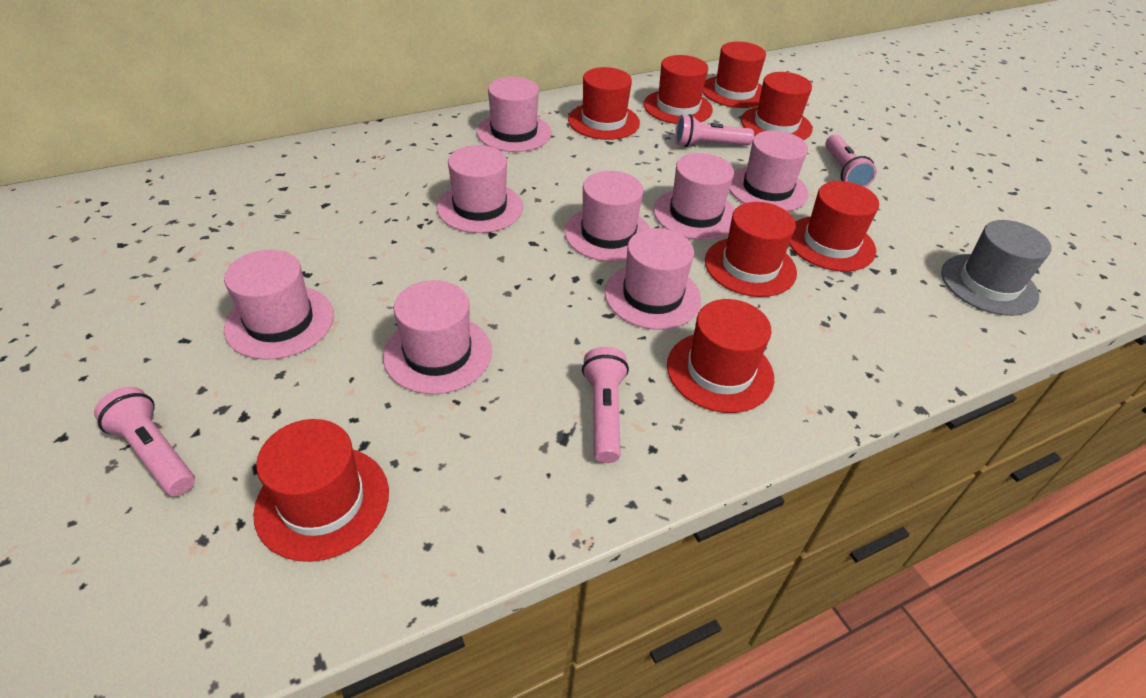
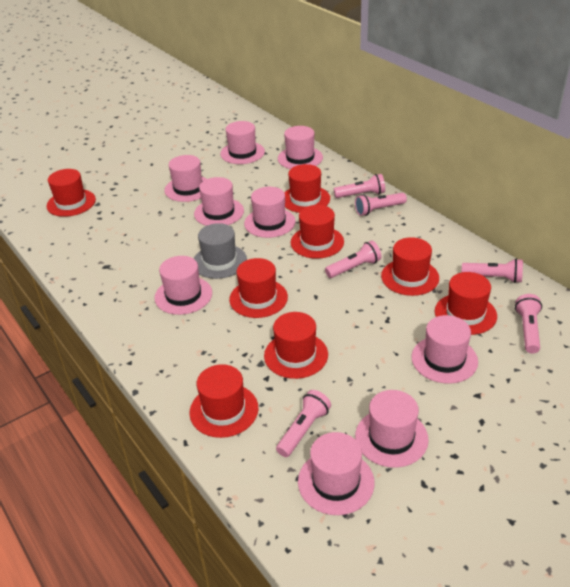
pink flashlight: 4 -> 6
pink hat: 8 -> 9

